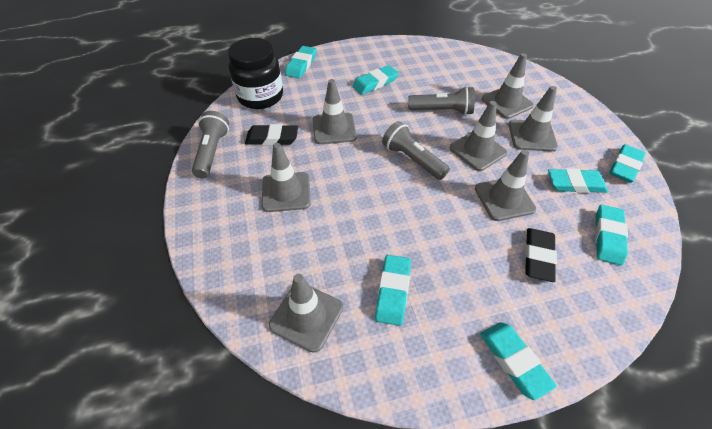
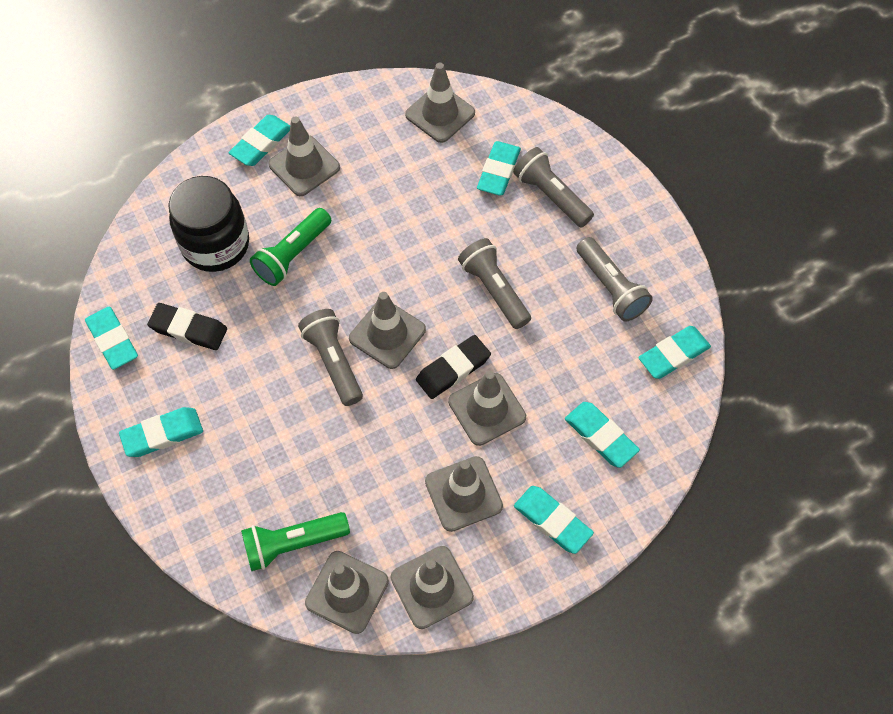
green flashlight: 0 -> 2
grey flashlight: 3 -> 4

